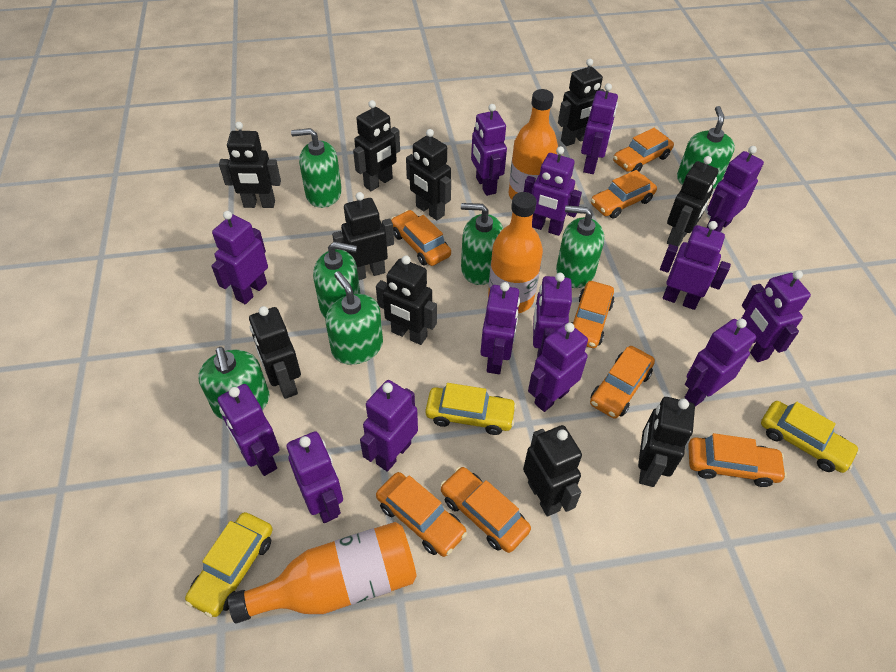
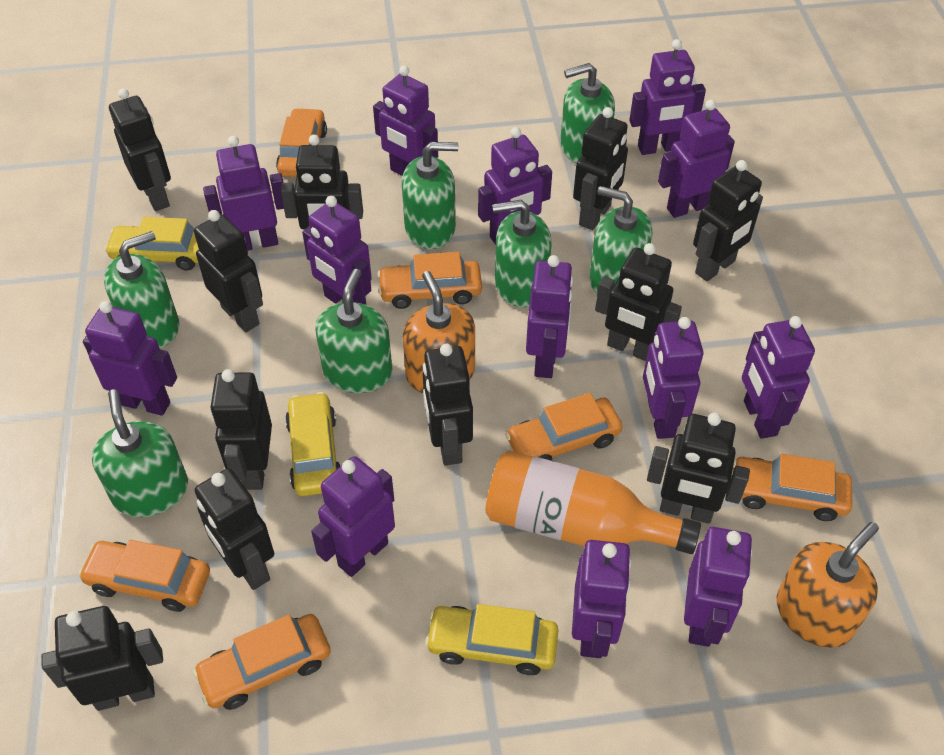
black robot: 10 -> 11
orange bottle: 3 -> 1
orange car: 8 -> 6
orange soap dispenser: 0 -> 2
purple robot: 14 -> 13

